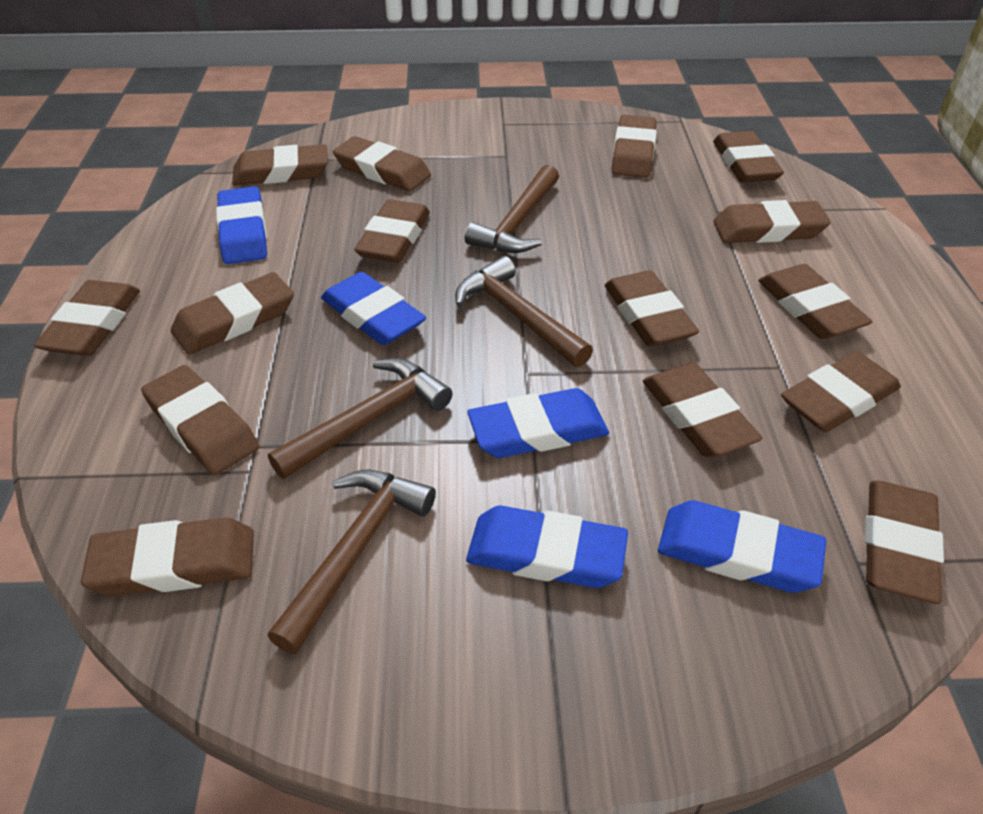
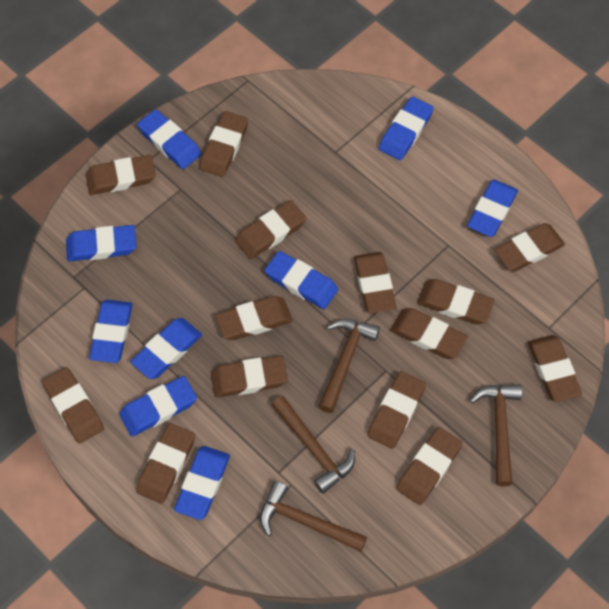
blue eraser: 5 -> 9
brown eraser: 15 -> 14

